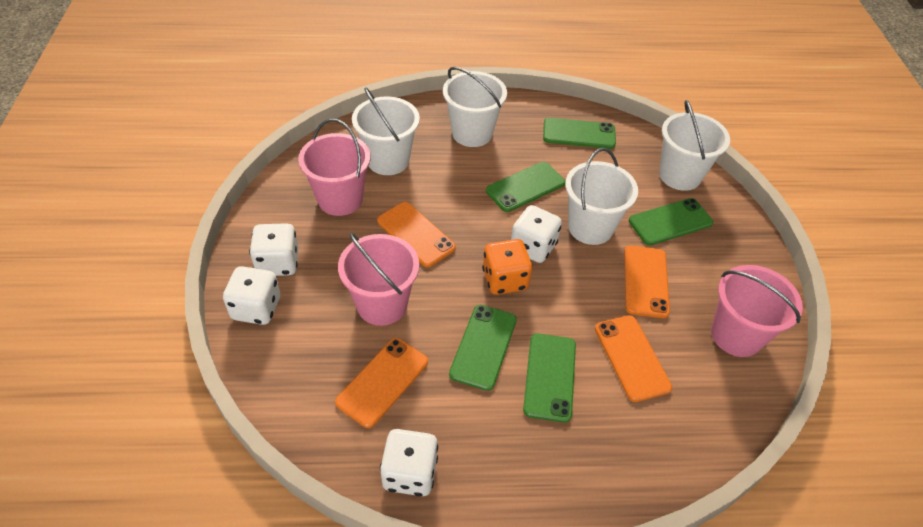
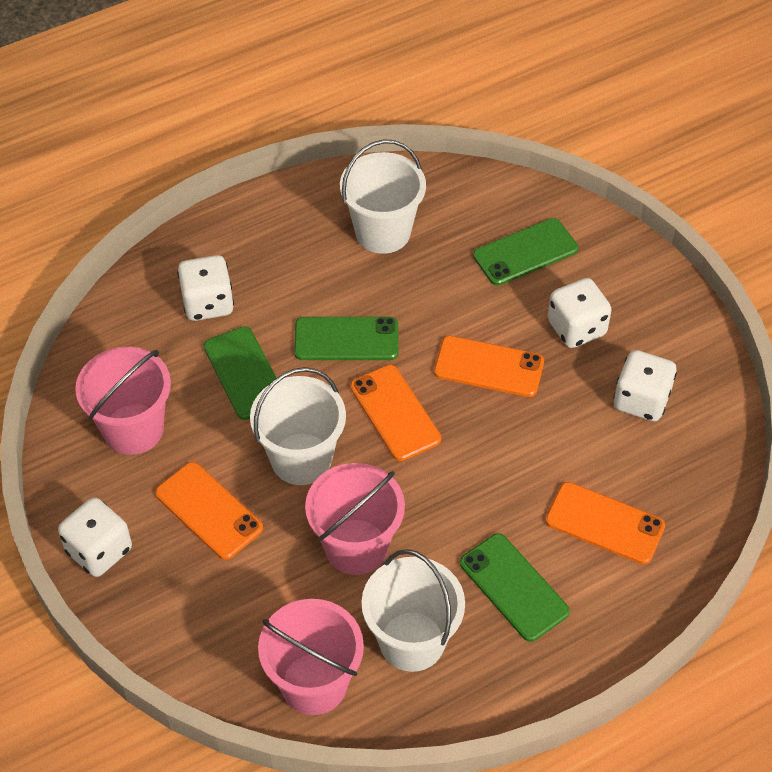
green phone: 5 -> 4
orange dice: 1 -> 0
white bucket: 4 -> 3

